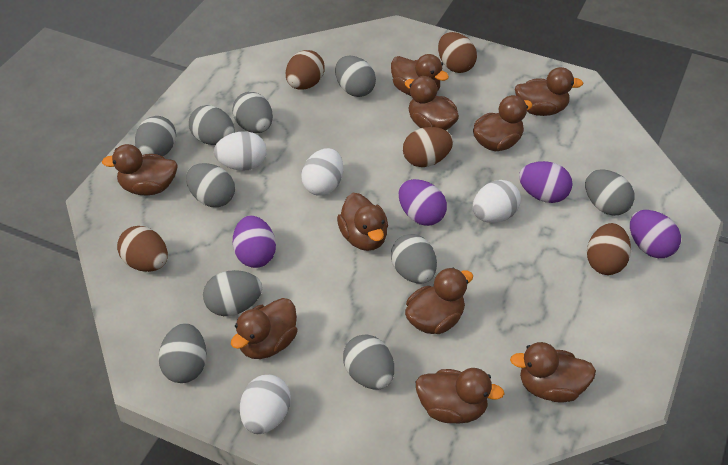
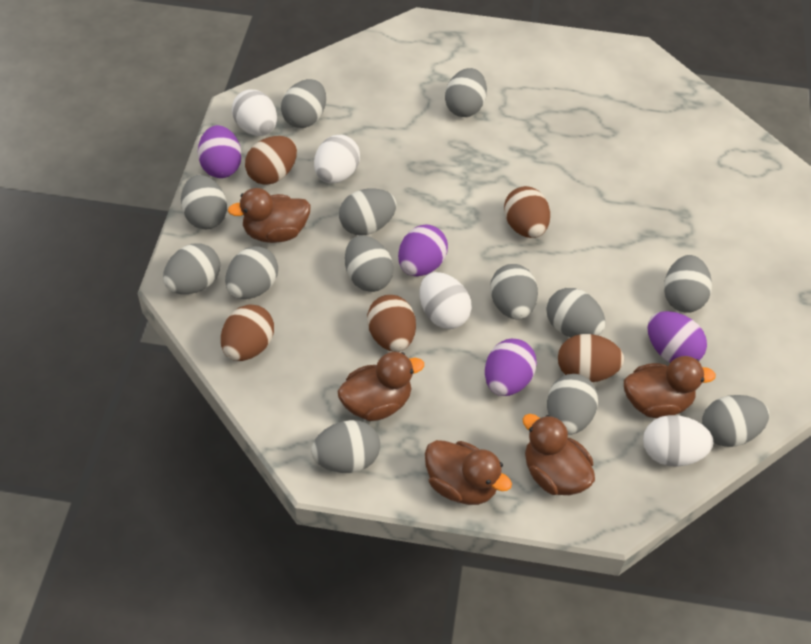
brown duck: 10 -> 5
grey egg: 10 -> 13

